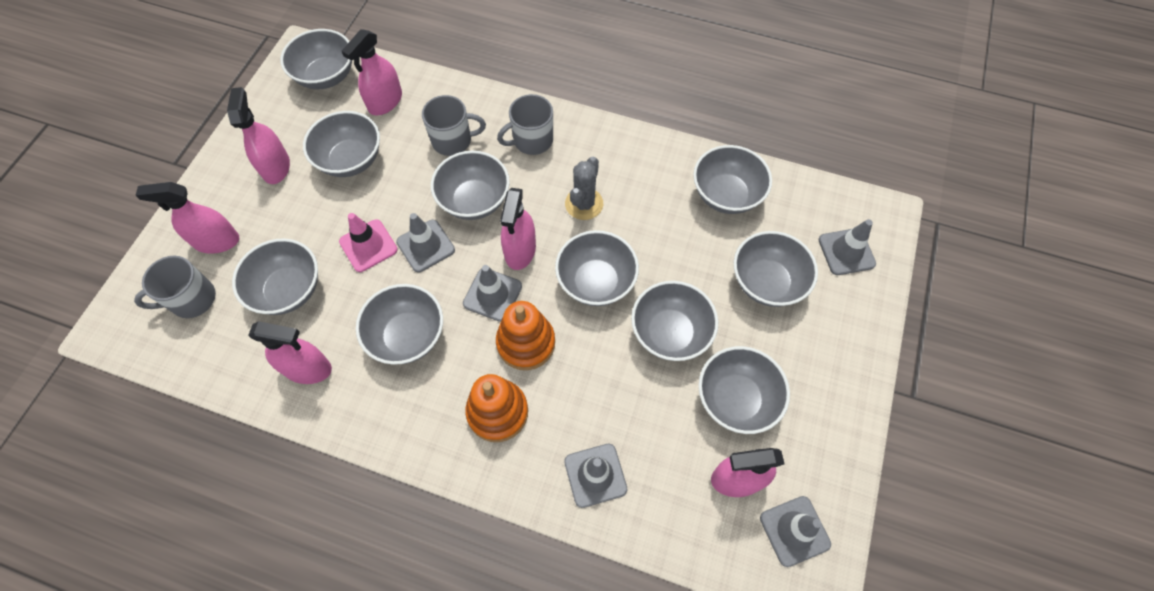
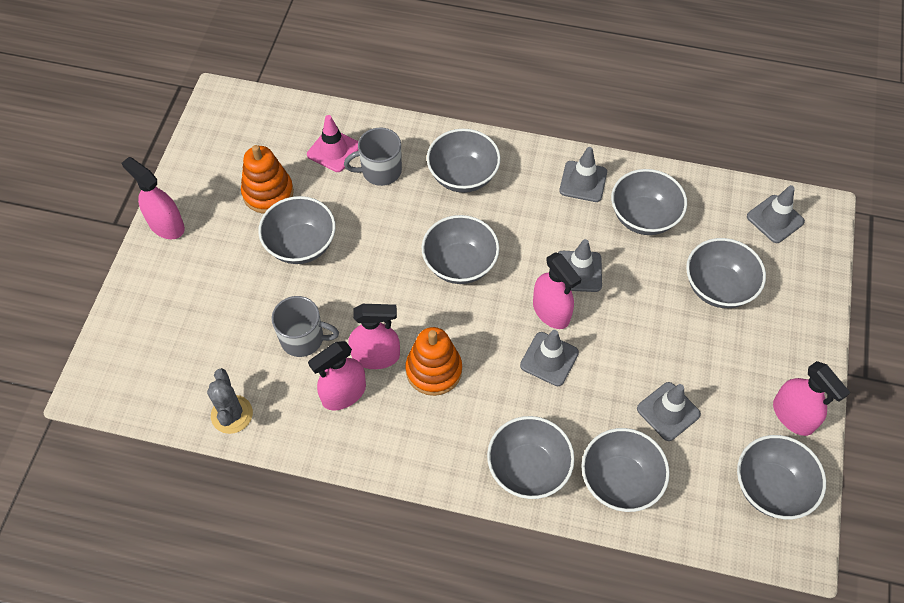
grey bowl: 10 -> 8
grey mug: 3 -> 2
pink spray bottle: 6 -> 5

